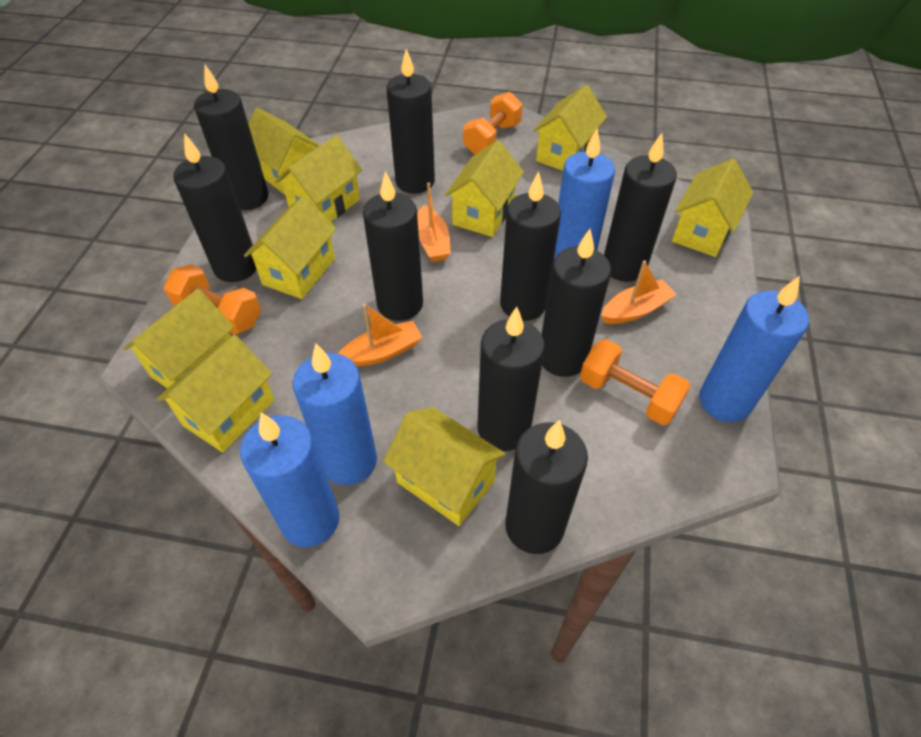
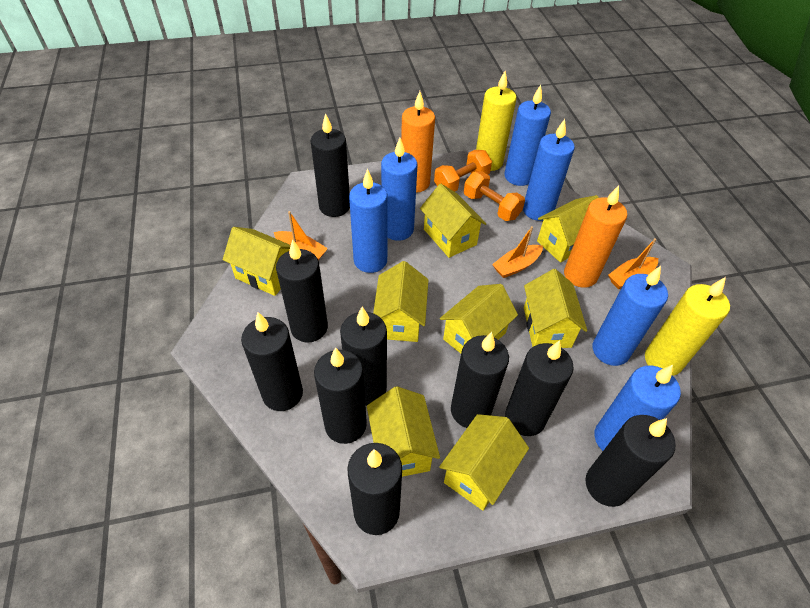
blue candle: 4 -> 6
orange candle: 0 -> 2
orange dumbbell: 3 -> 2
yellow candle: 0 -> 2
yellow house: 9 -> 8

